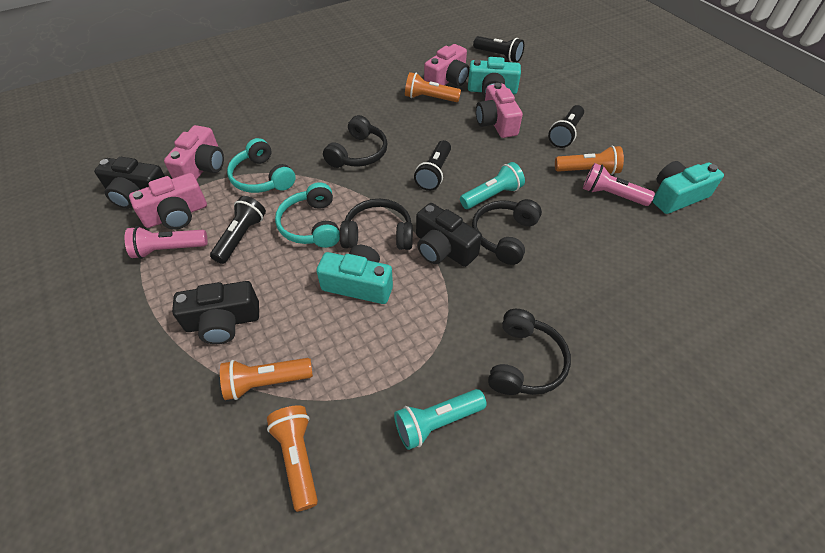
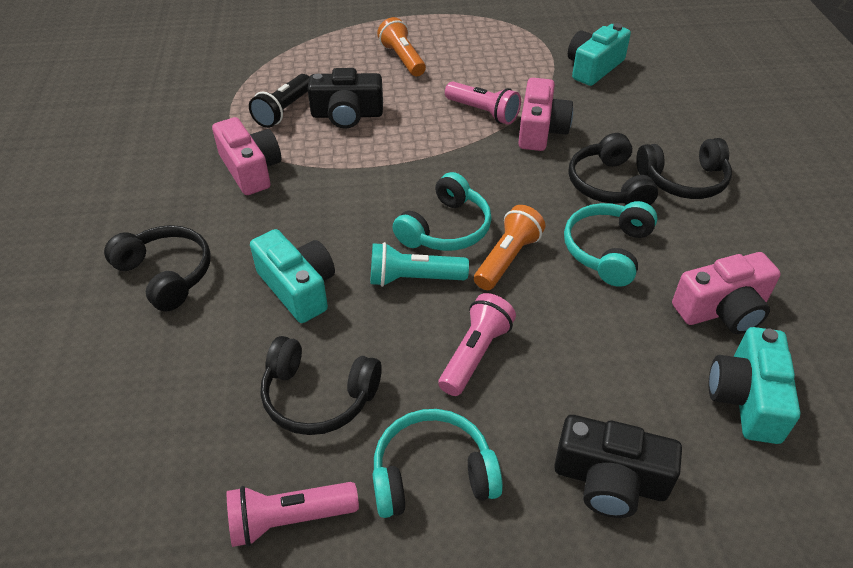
black camera: 3 -> 2
black flashlight: 4 -> 1
orange flashlight: 4 -> 2
pink camera: 4 -> 3
pink flashlight: 2 -> 3
turquoise flashlight: 2 -> 1
turquoise headphones: 2 -> 3

